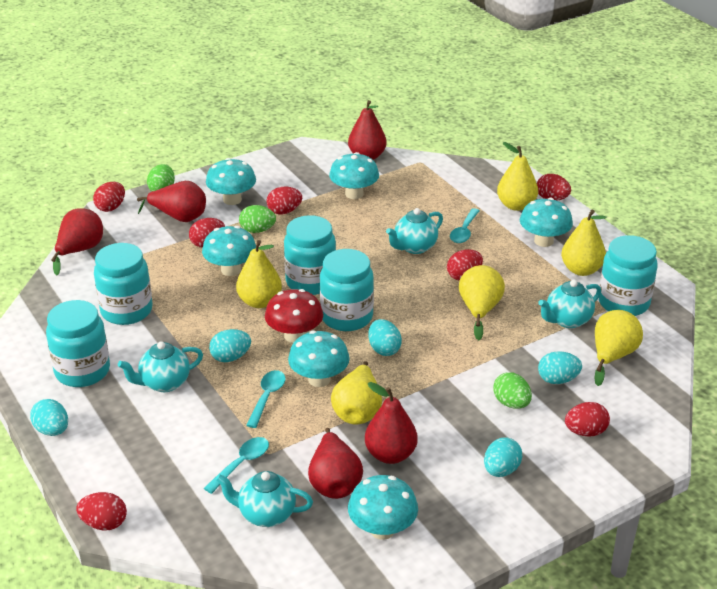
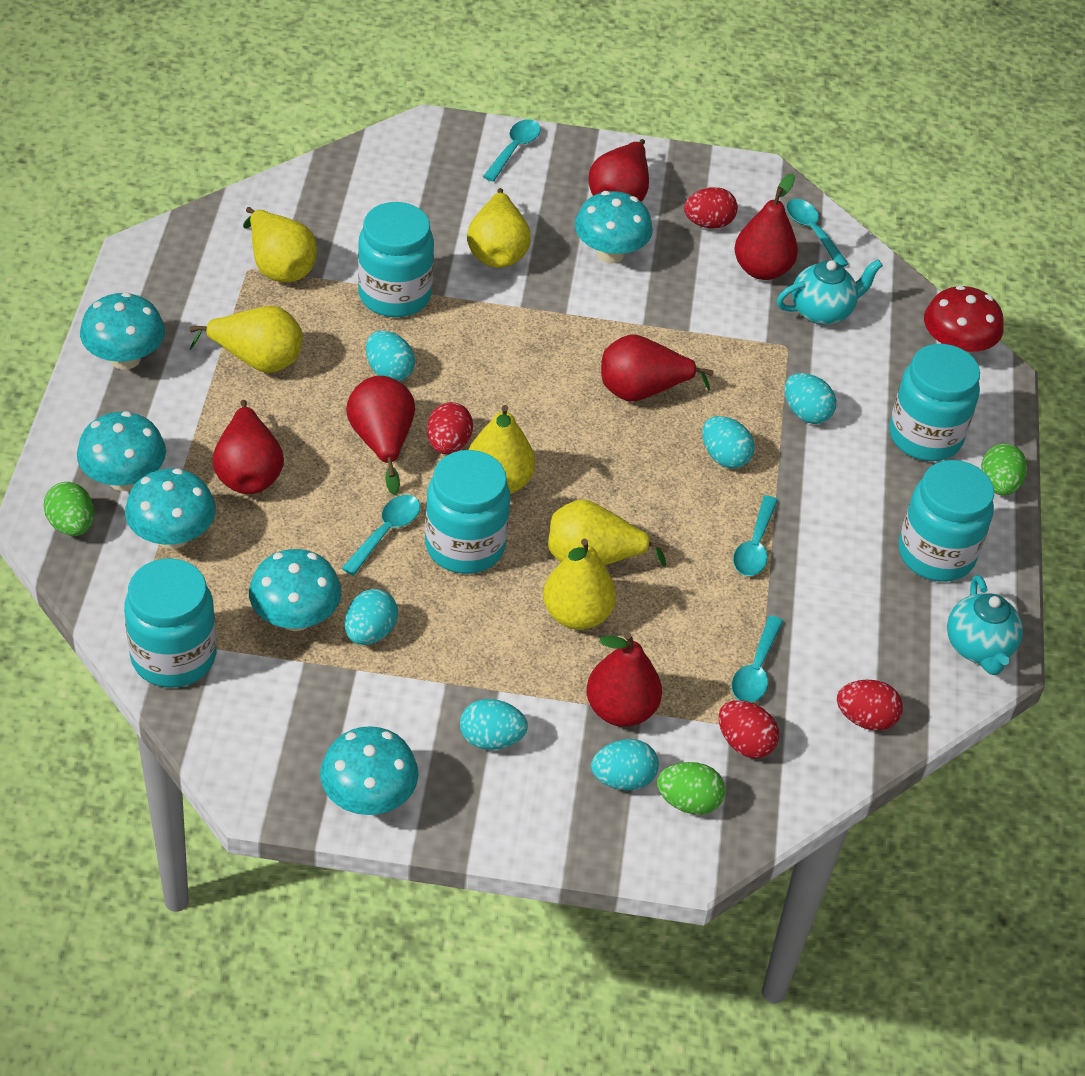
red egg: 7 -> 4
red pear: 5 -> 6
turquoise egg: 5 -> 6
turquoise spoon: 3 -> 5
turquoise teapot: 4 -> 2

